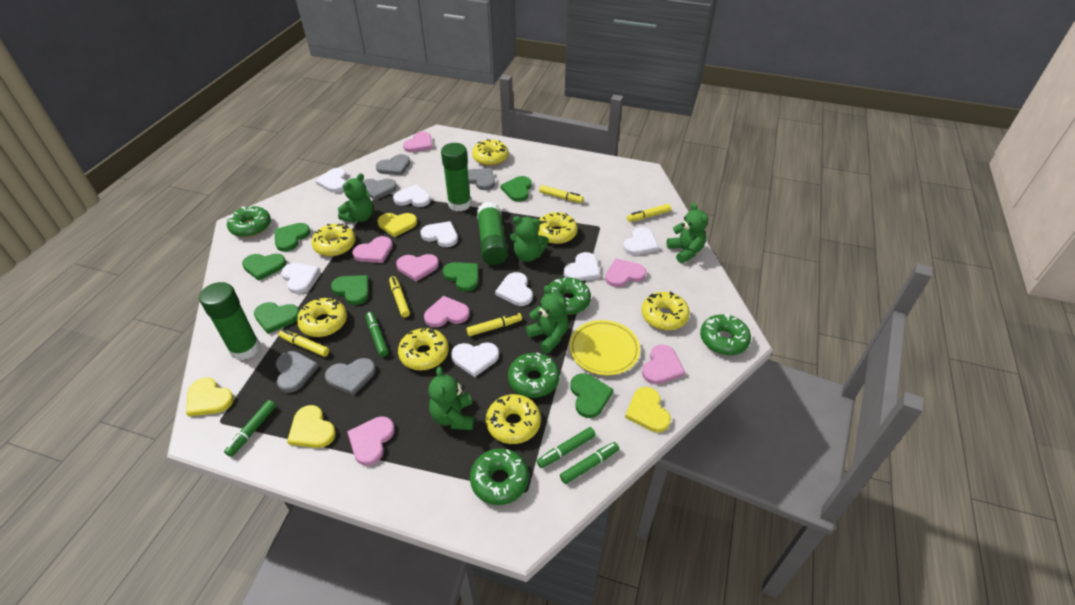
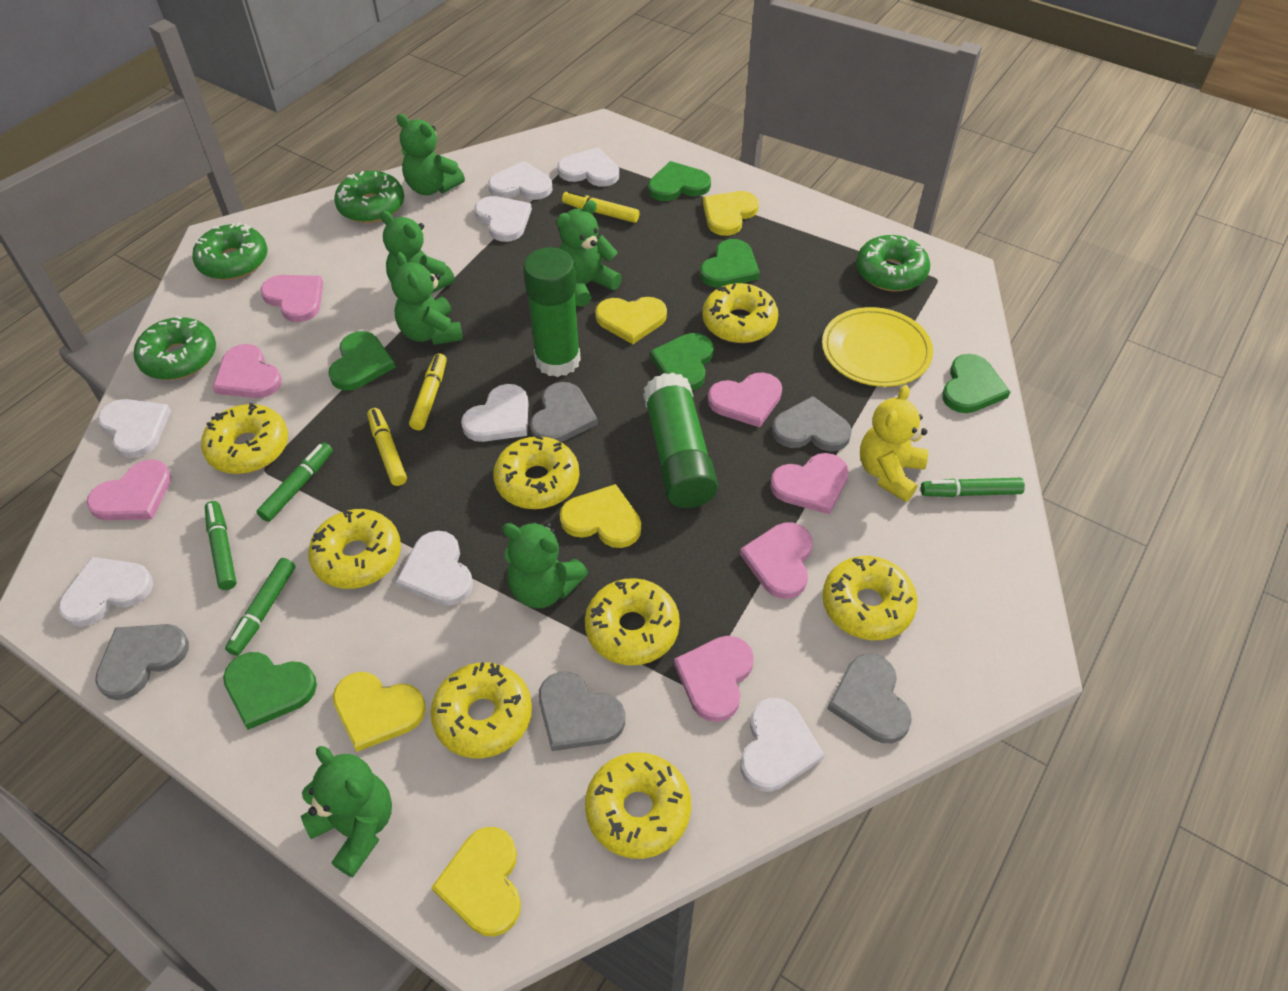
green donut: 5 -> 4
green glue stick: 3 -> 2
green heart: 7 -> 6
green teddy bear: 5 -> 6
yellow donut: 7 -> 8
yellow heart: 4 -> 5
yellow marker: 5 -> 3
yellow teddy bear: 0 -> 1

